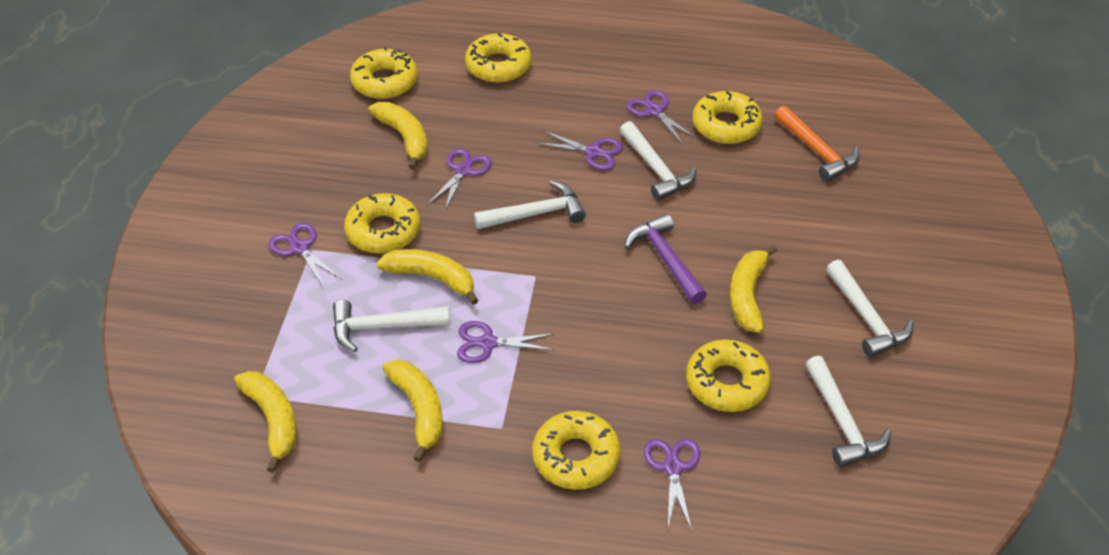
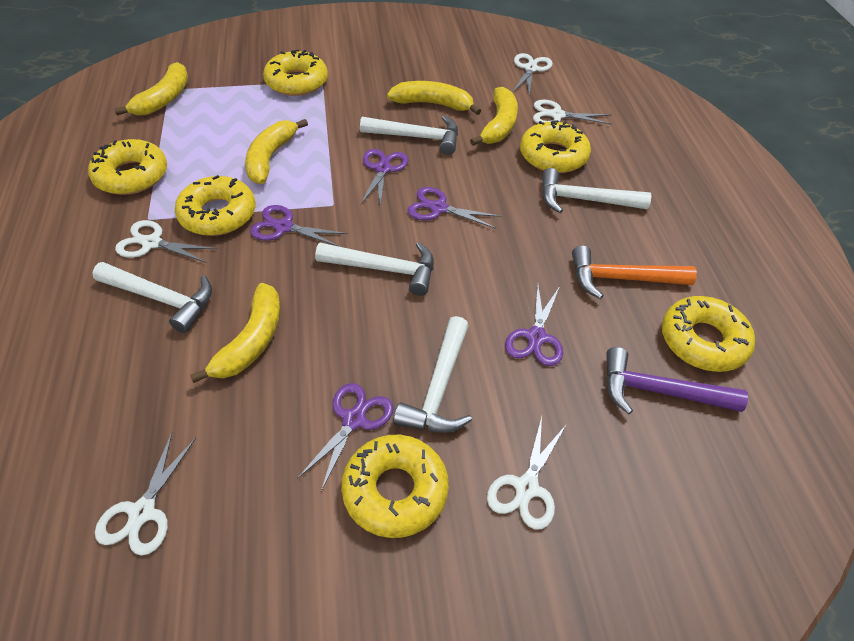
purple scissors: 6 -> 5
white scissors: 0 -> 5

